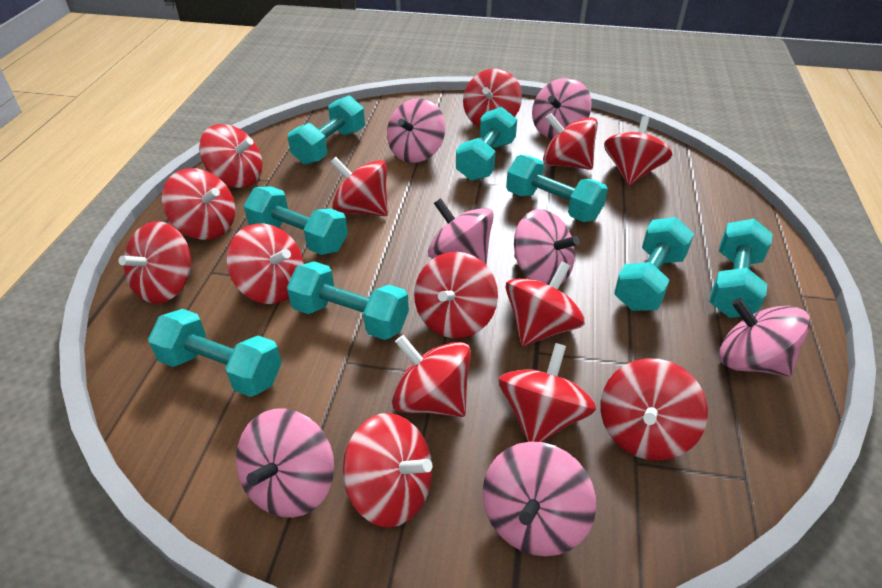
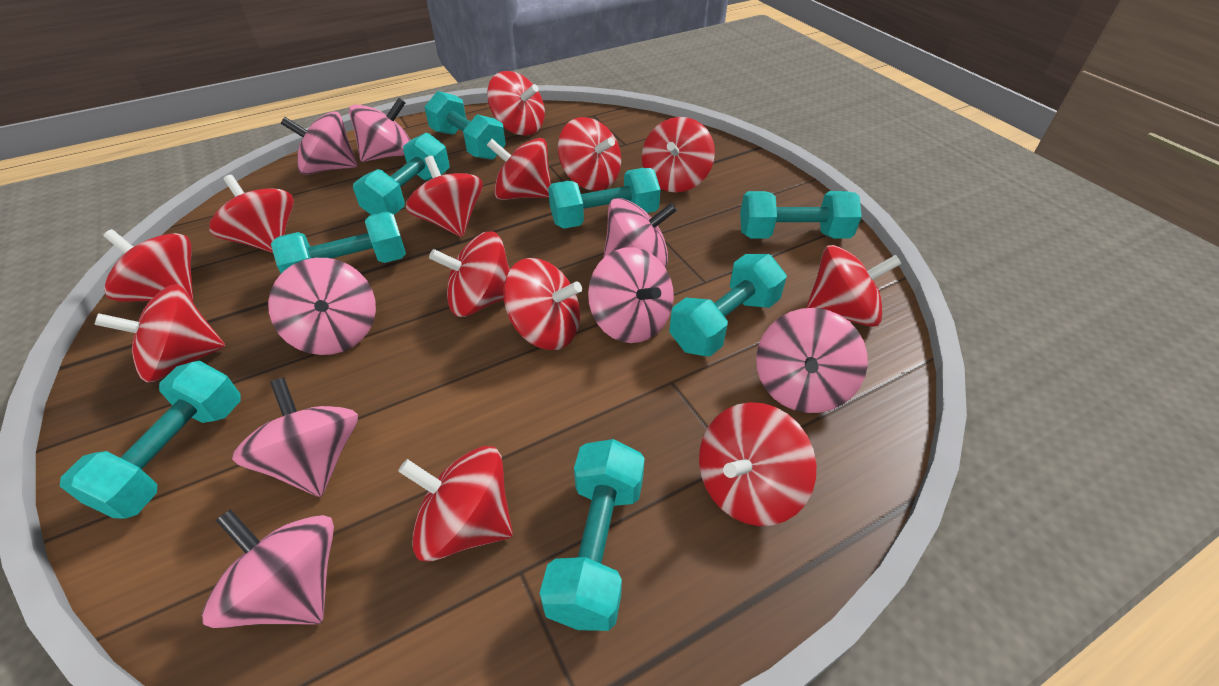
pink spinning top: 7 -> 8
red spinning top: 14 -> 13

